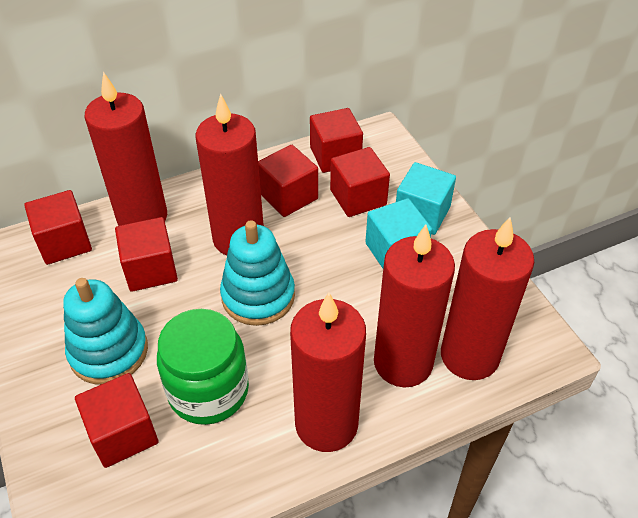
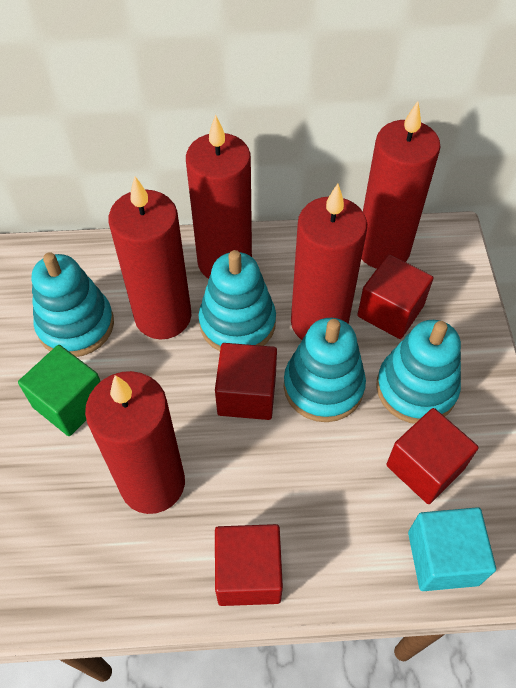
green cube: 0 -> 1
green jar: 1 -> 0
red cube: 6 -> 4
turquoise cube: 2 -> 1
turquoise stacking toy: 2 -> 4

